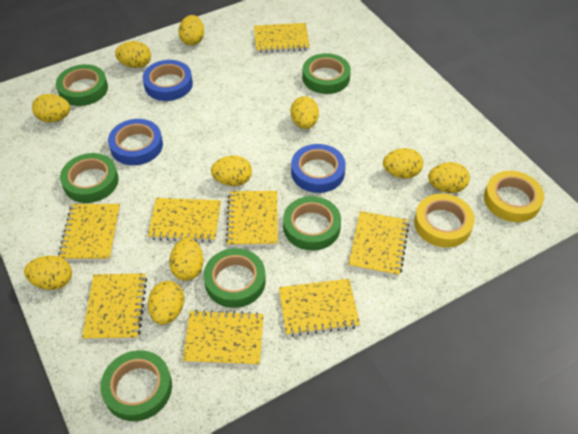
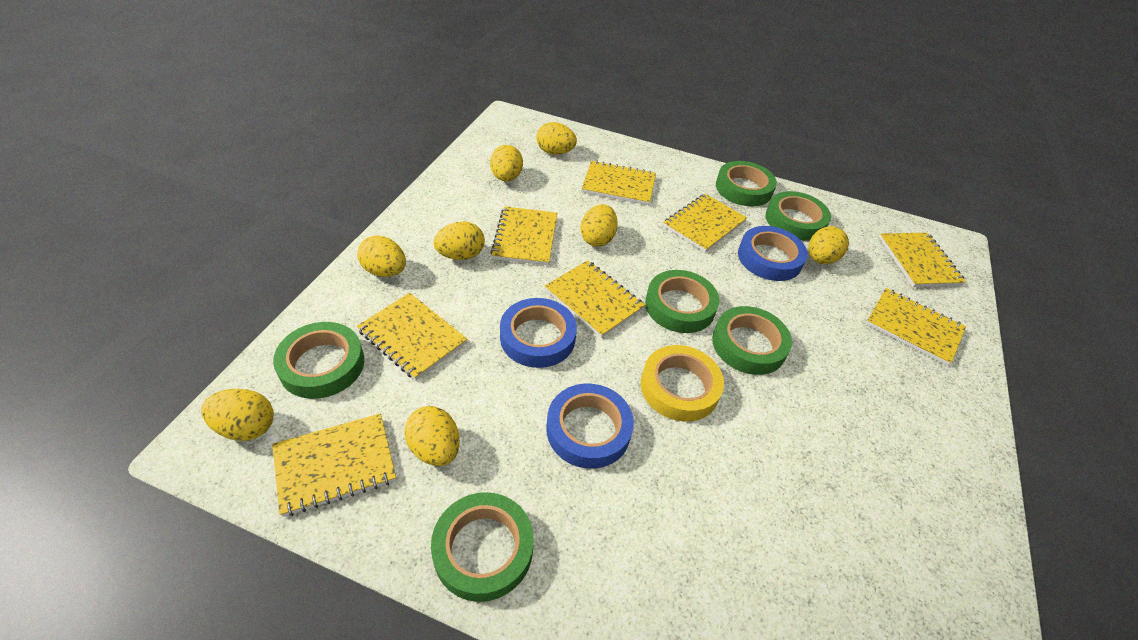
yellow egg: 10 -> 8
yellow tape: 2 -> 1

